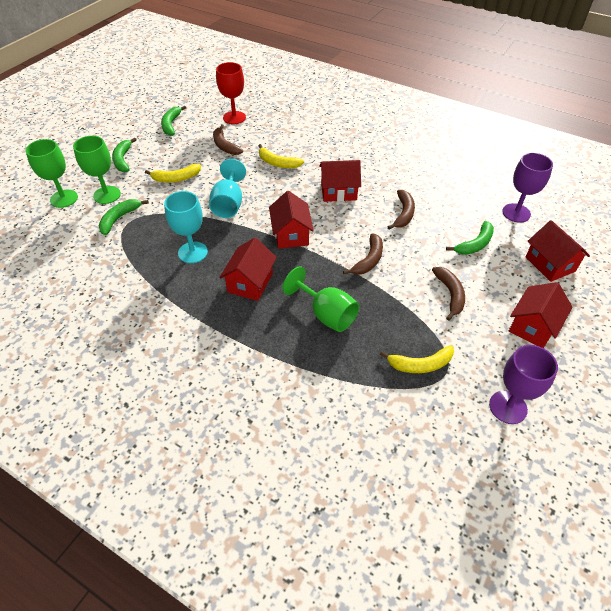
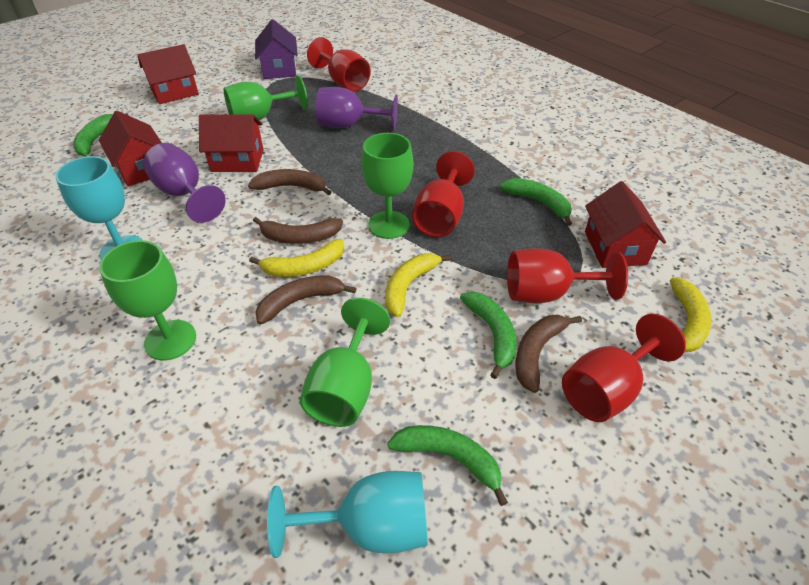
green goblet: 3 -> 4
purple house: 0 -> 1
red goblet: 1 -> 4
red house: 5 -> 4

